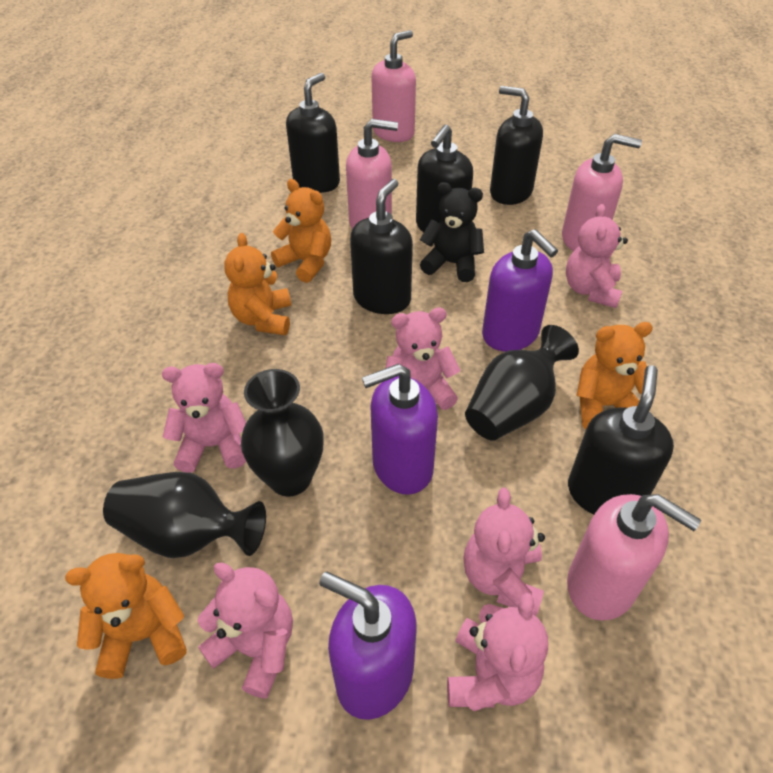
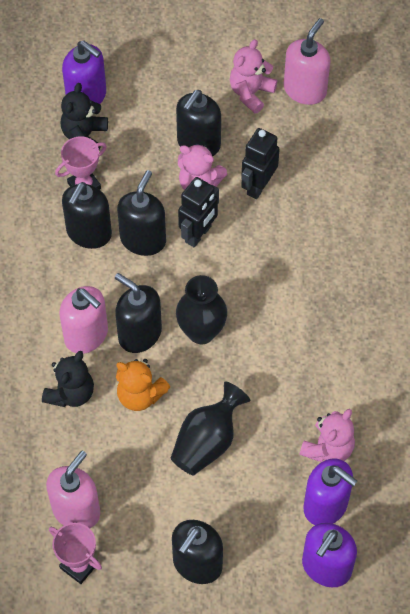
black robot: 0 -> 2
black teddy bear: 1 -> 2
black vase: 3 -> 2
orange teddy bear: 4 -> 1
pink soap dispenser: 4 -> 3
pink teddy bear: 6 -> 3
pink trophy: 0 -> 2

